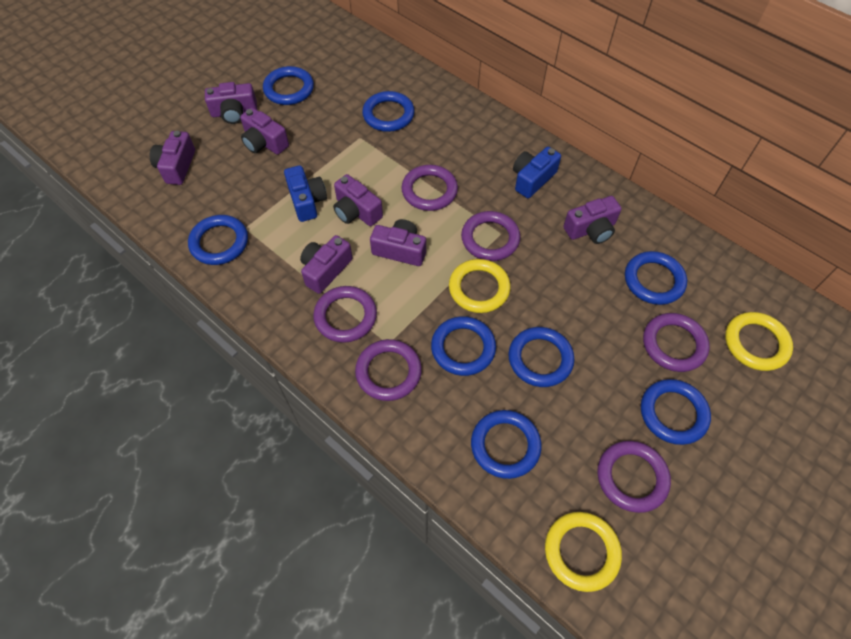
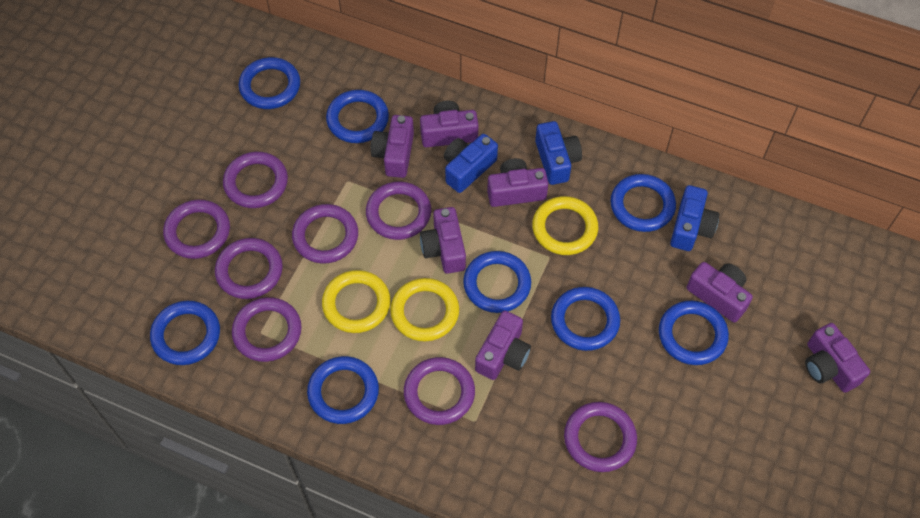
blue camera: 2 -> 3
purple ring: 6 -> 8

